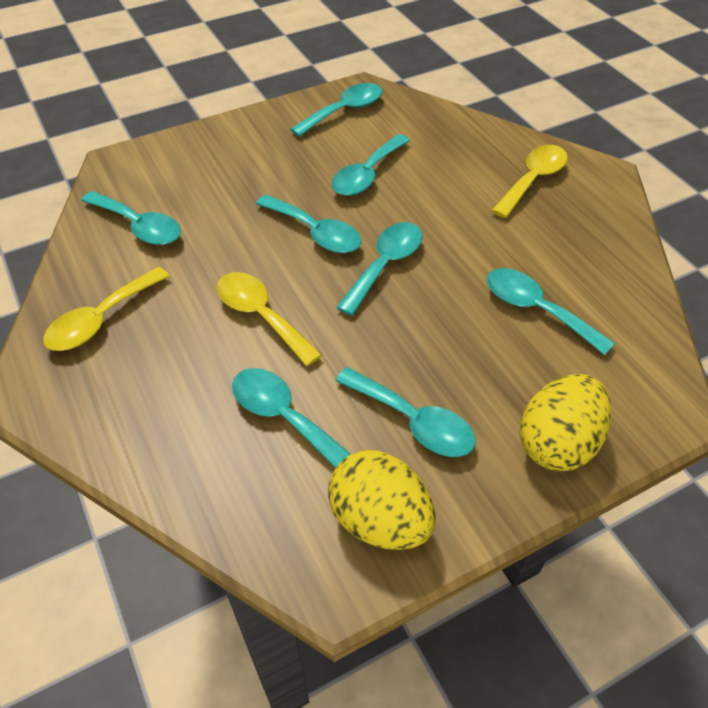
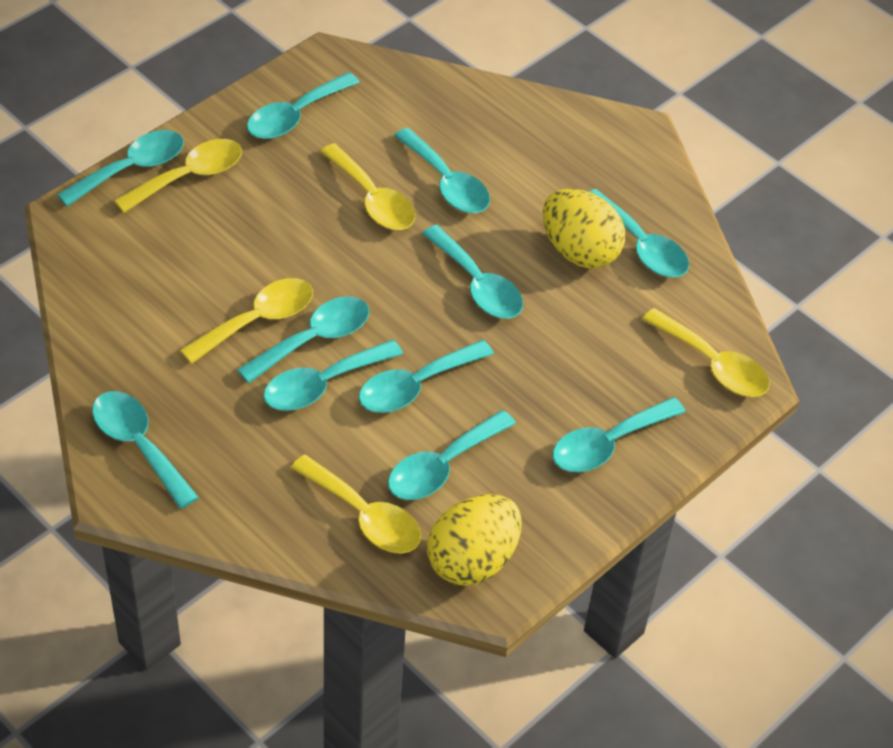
turquoise spoon: 8 -> 11
yellow spoon: 3 -> 5

